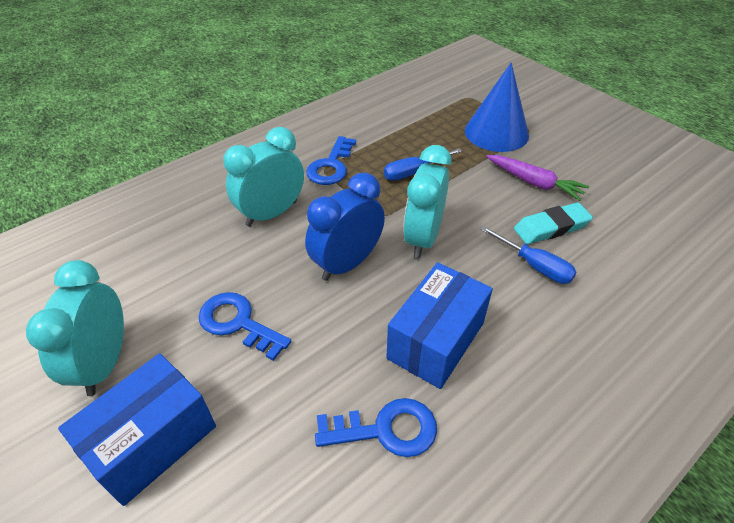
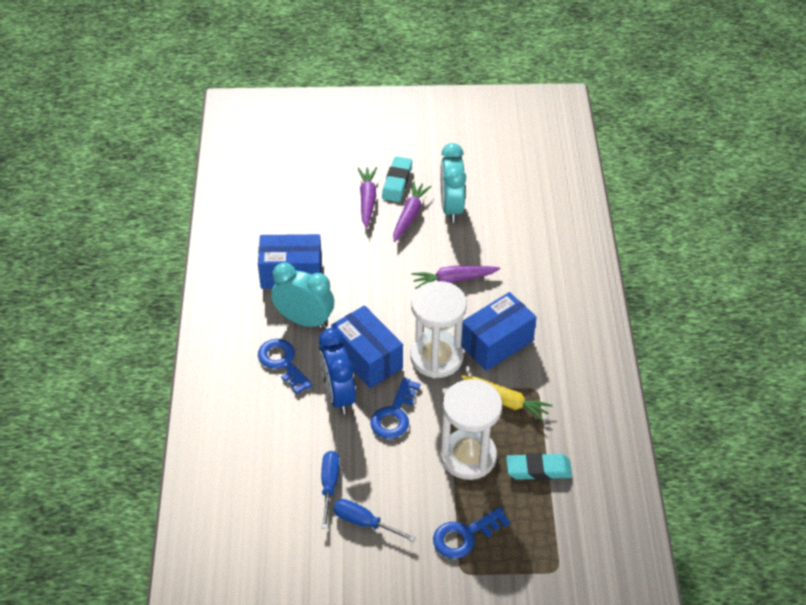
blue box: 2 -> 3
blue cone: 1 -> 0
purple carrot: 1 -> 3
turquoise clock: 3 -> 2
turquoise eraser: 1 -> 2
white hourglass: 0 -> 2
yellow carrot: 0 -> 1

